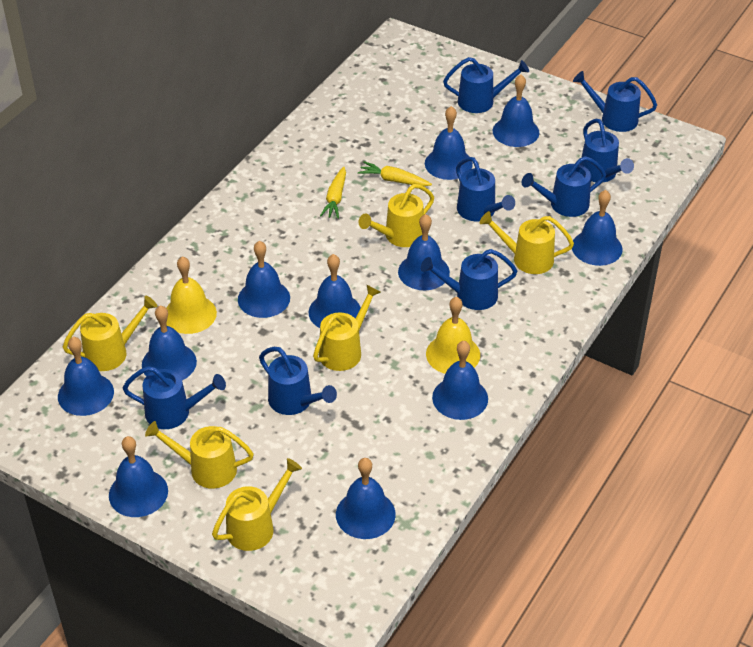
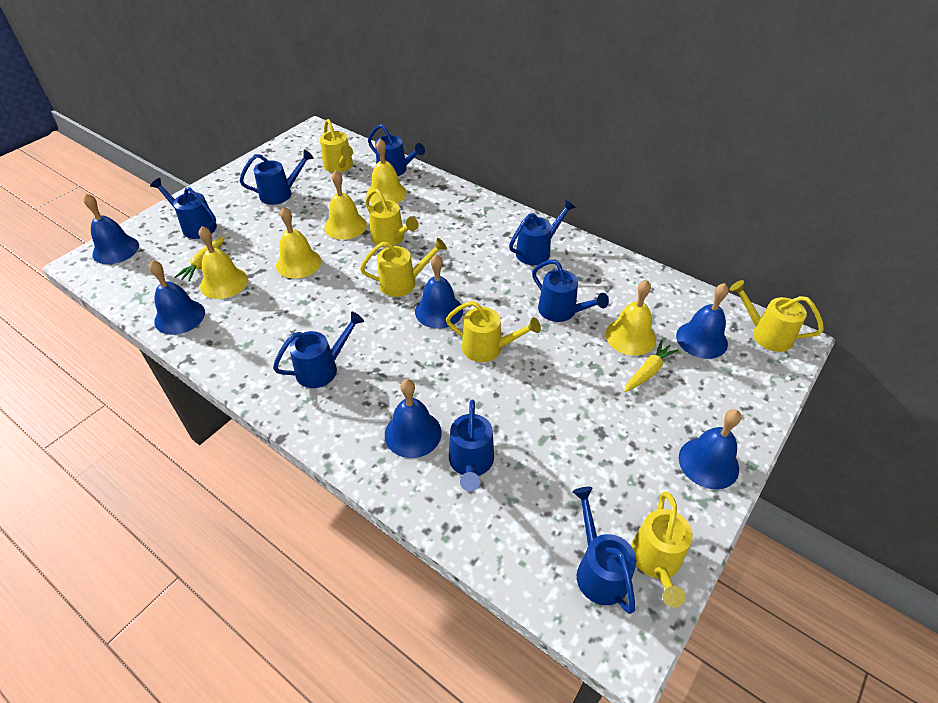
blue bell: 11 -> 6
yellow bell: 2 -> 5

